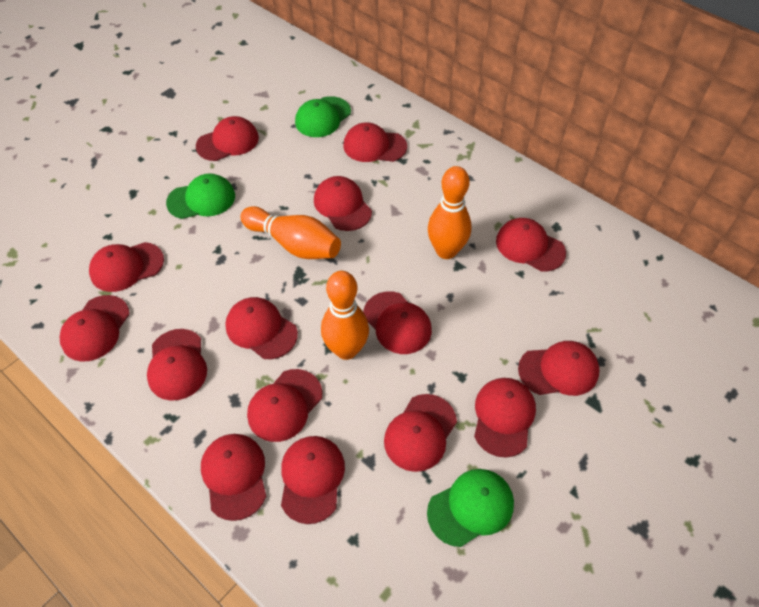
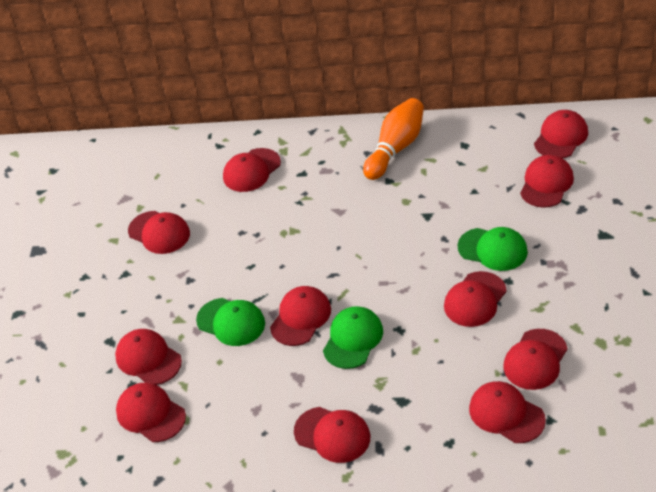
orange bowling pin: 3 -> 1
red cap: 15 -> 11

